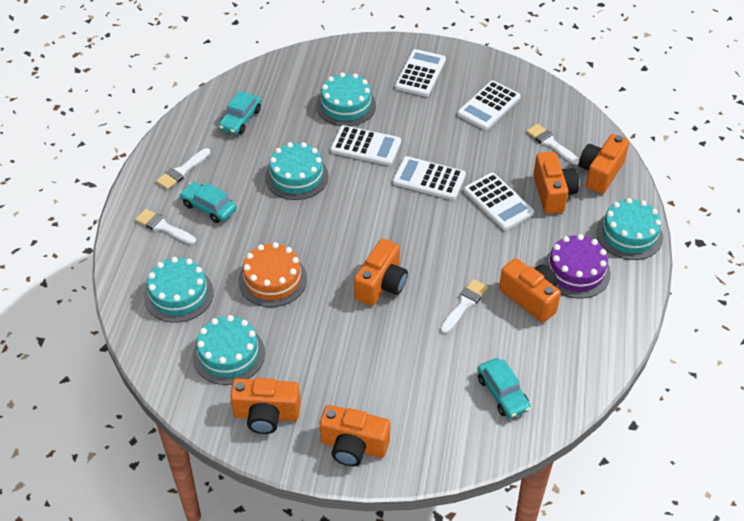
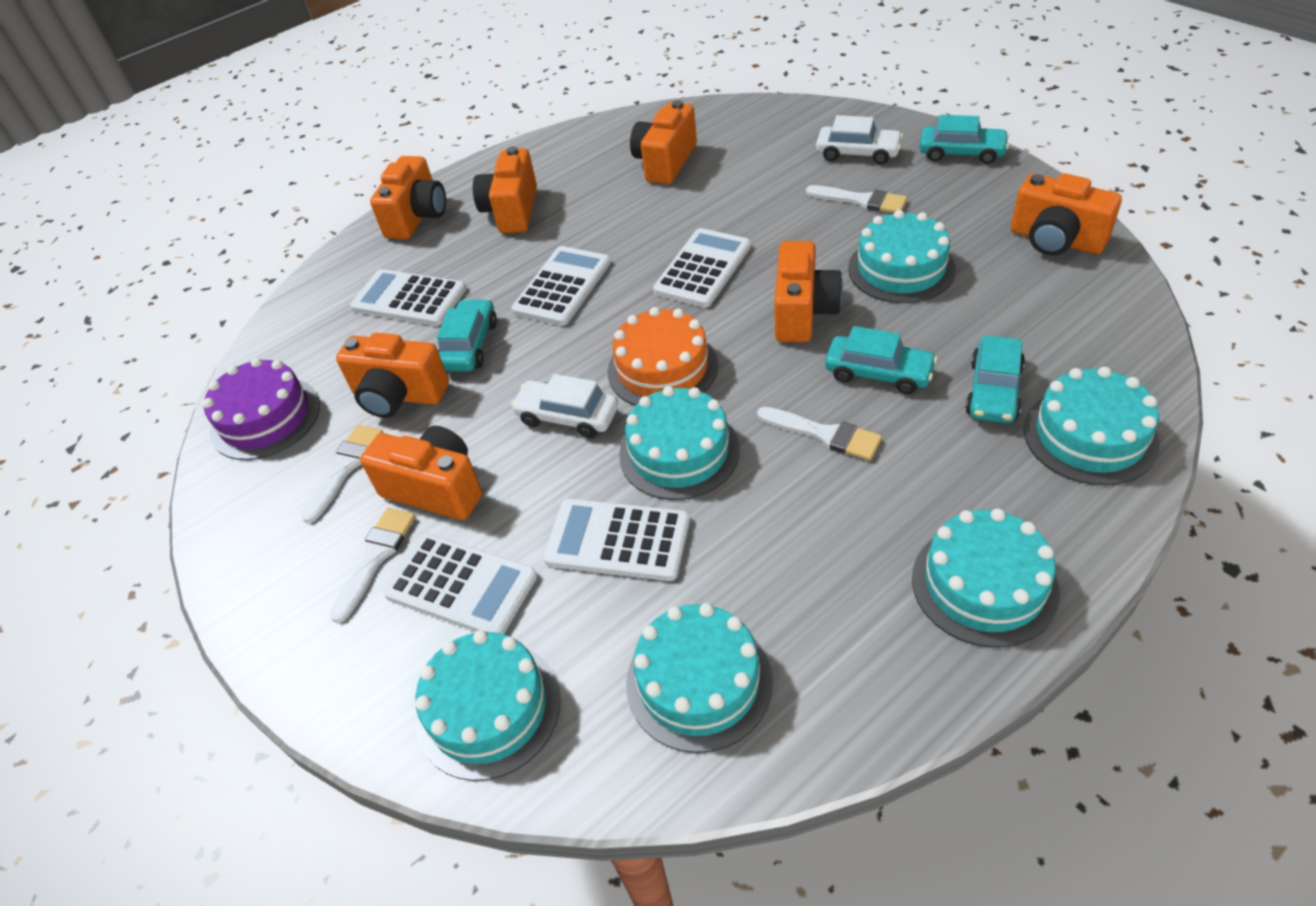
orange camera: 6 -> 7
turquoise cake: 5 -> 6
turquoise car: 3 -> 4
white car: 0 -> 2

